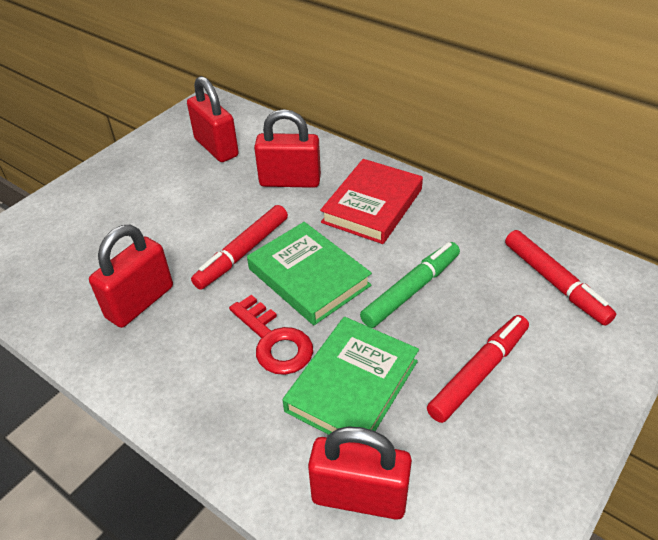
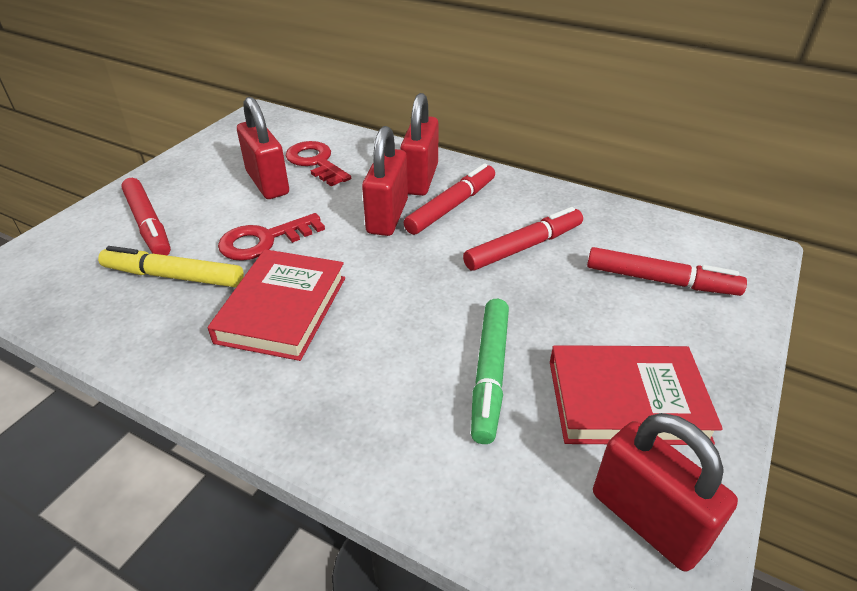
green book: 2 -> 0
red book: 1 -> 2
red key: 1 -> 2
red marker: 3 -> 4
yellow marker: 0 -> 1

